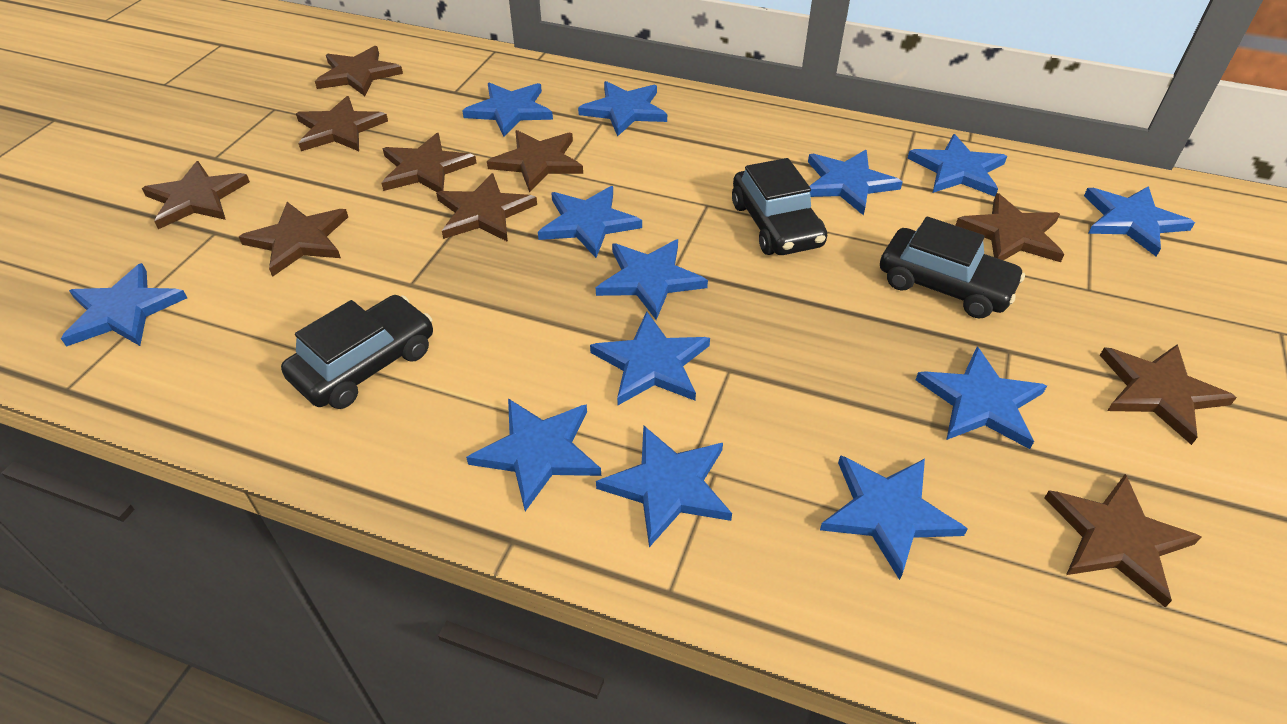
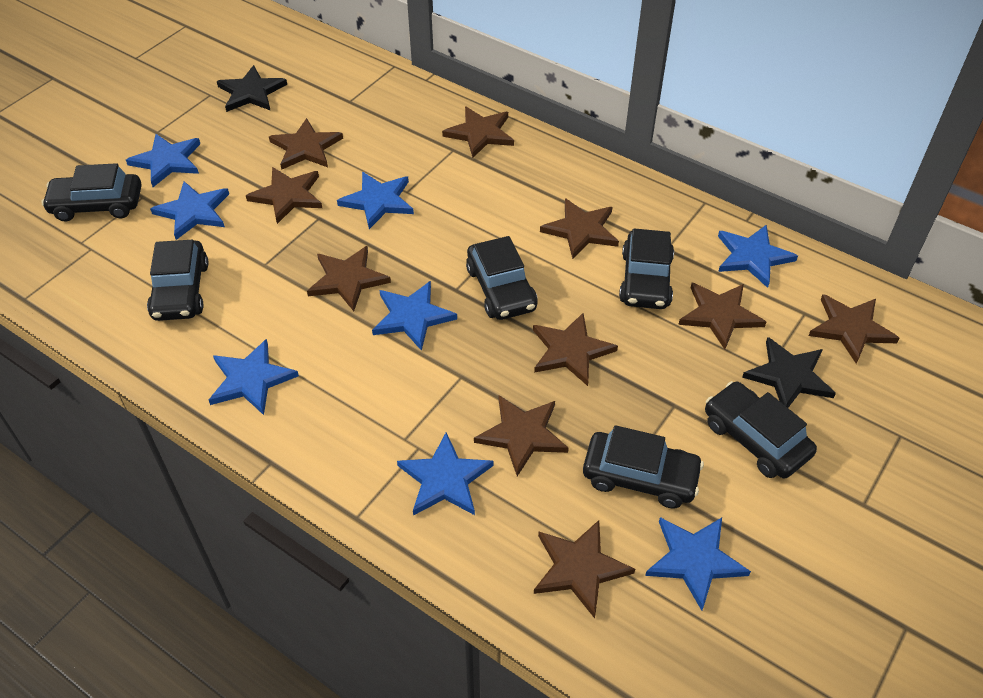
black car: 3 -> 6
black star: 0 -> 2
blue star: 13 -> 8

